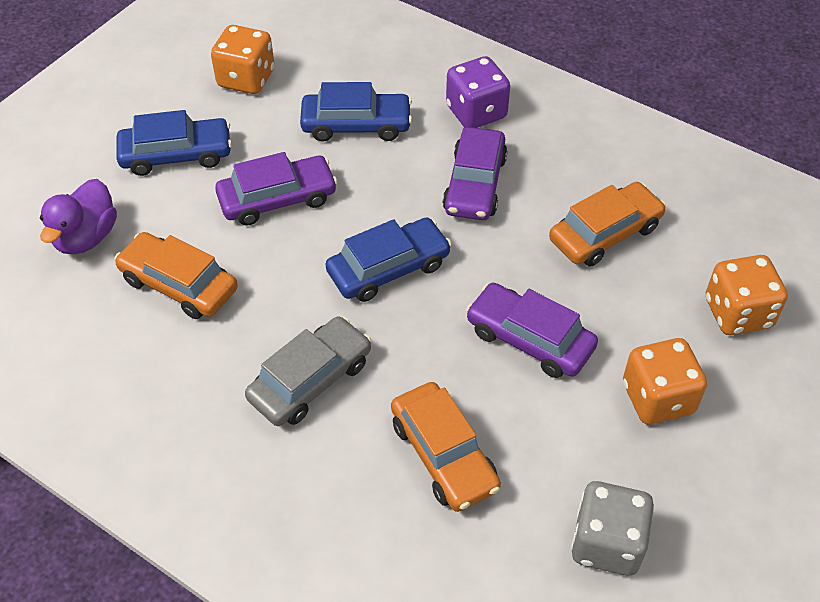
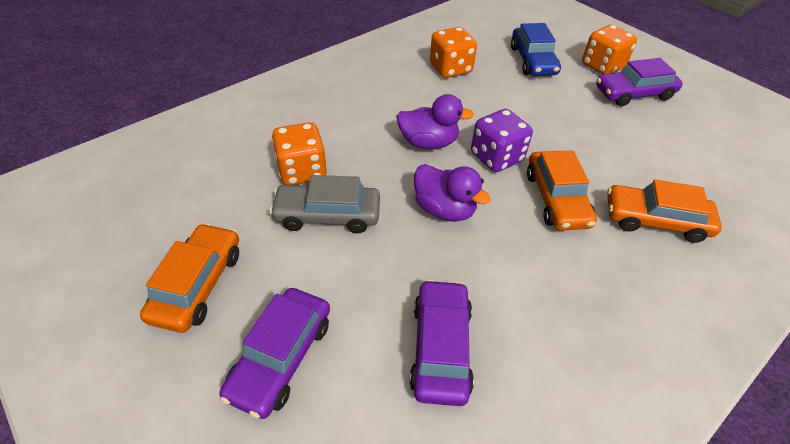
blue car: 3 -> 1
grey dice: 1 -> 0
purple duck: 1 -> 2

